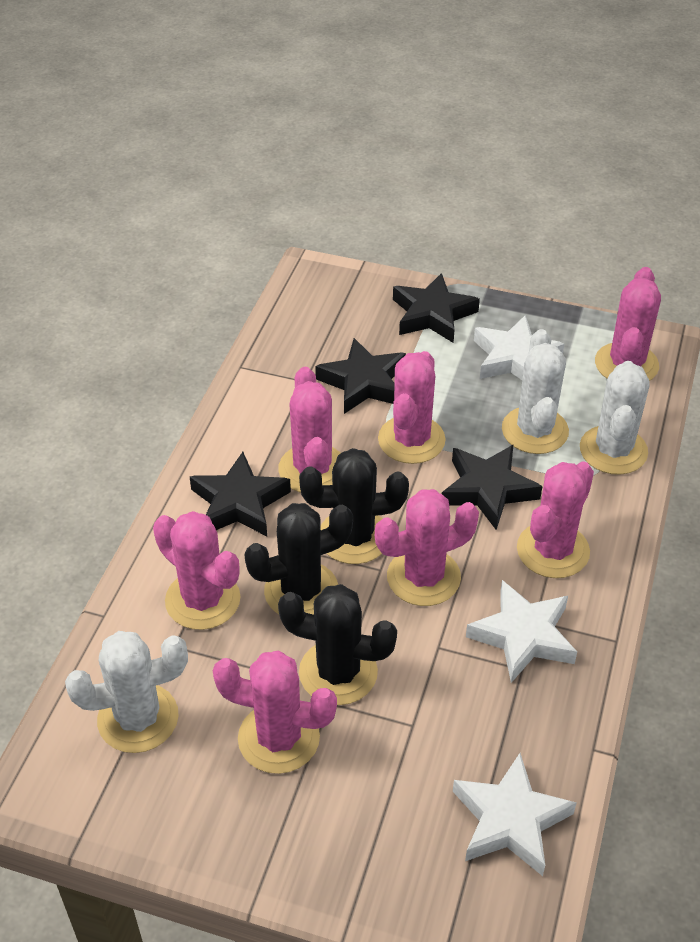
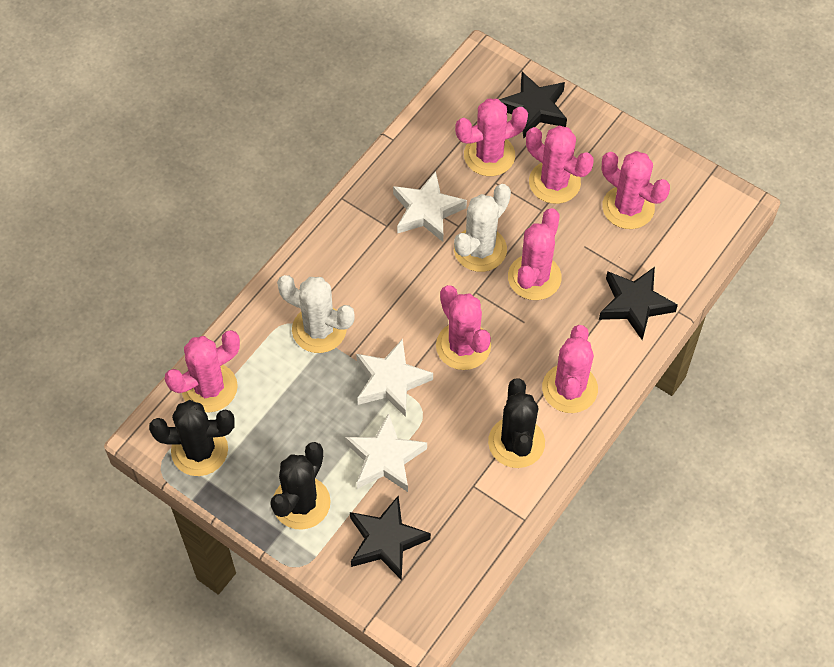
black star: 4 -> 3
white cactus: 3 -> 2

